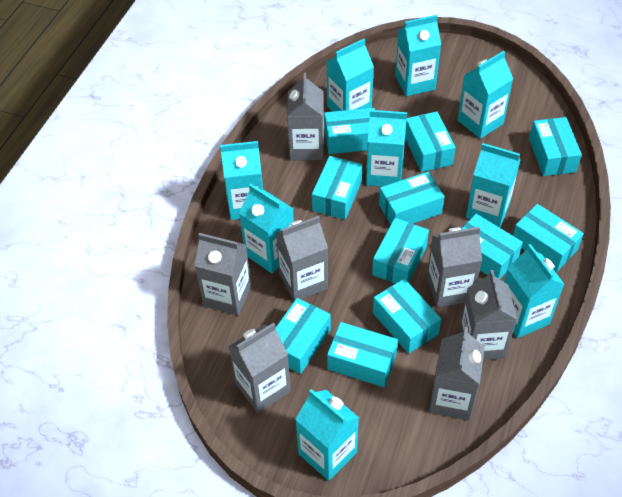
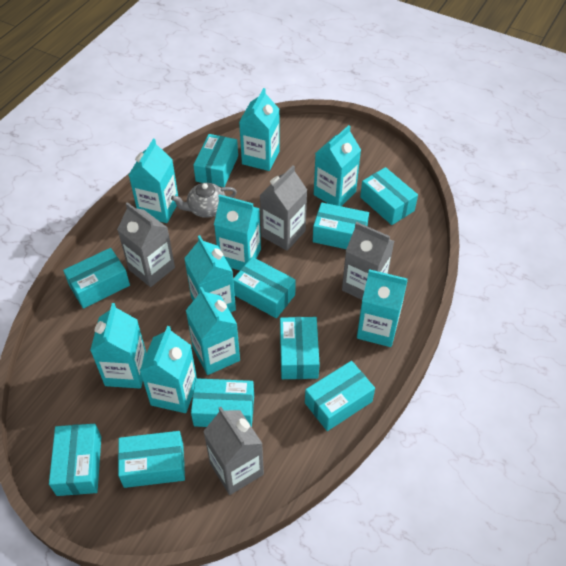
grey carton: 7 -> 4
grey teapot: 0 -> 1
turquoise box: 11 -> 10

